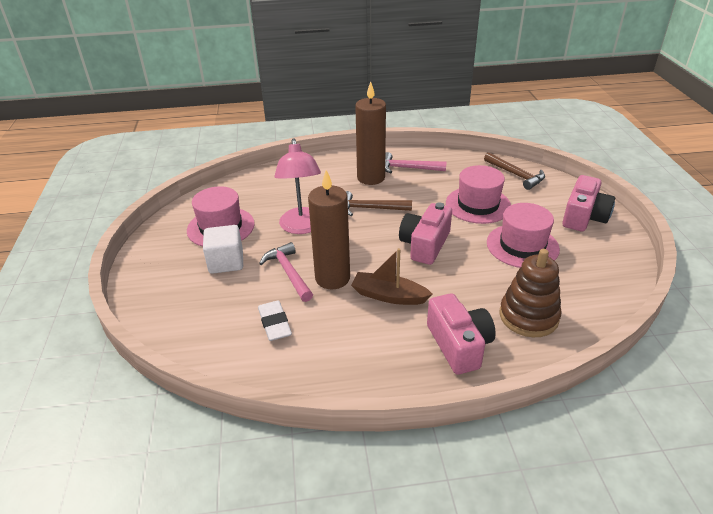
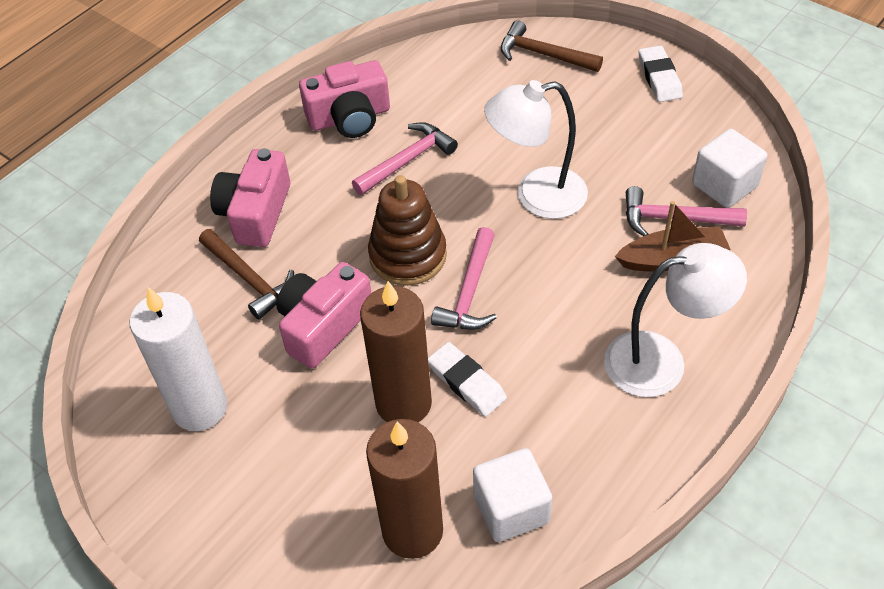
pink hammer: 2 -> 3
pink hat: 3 -> 0
pink lamp: 1 -> 0
white candle: 0 -> 1
white cube: 1 -> 2
white eraser: 1 -> 2
white lamp: 0 -> 2

